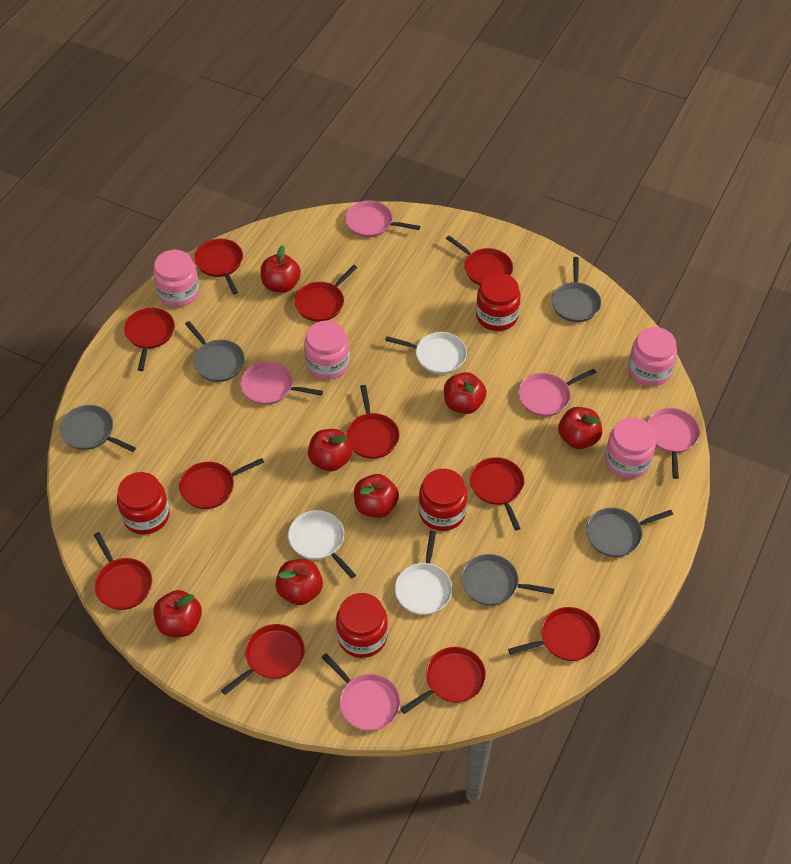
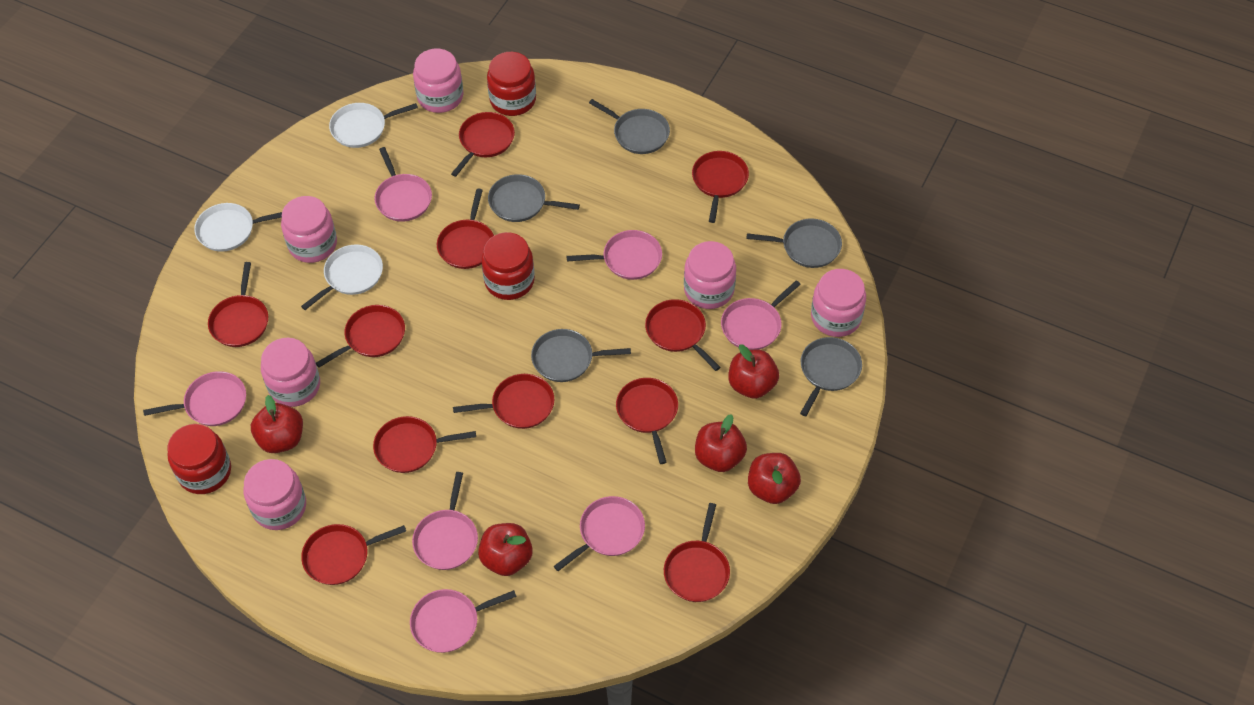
pink jar: 4 -> 6
pink pan: 5 -> 7
red apple: 7 -> 5
red jar: 4 -> 3

